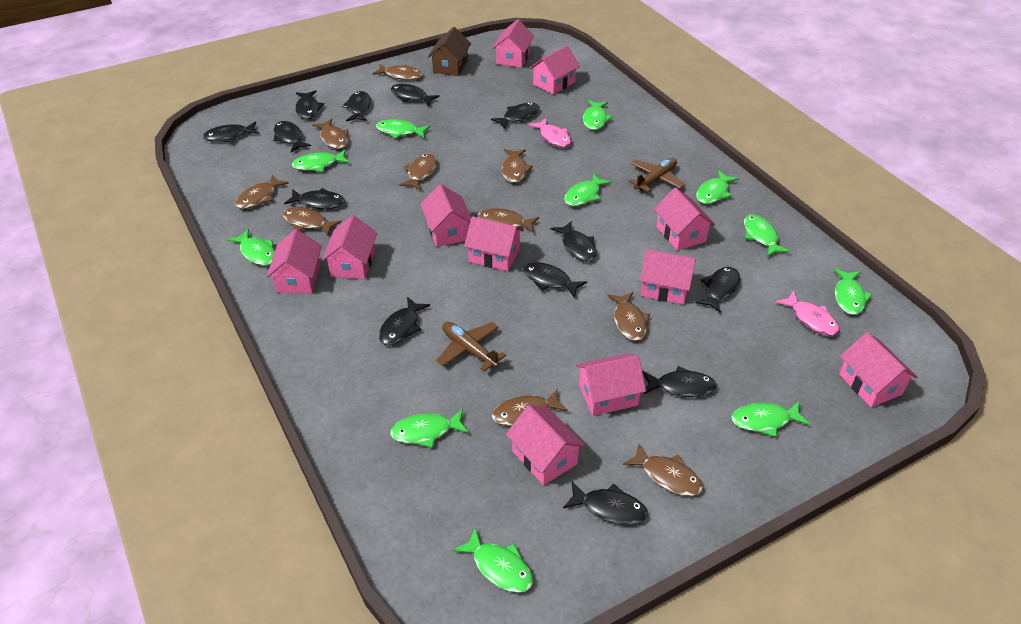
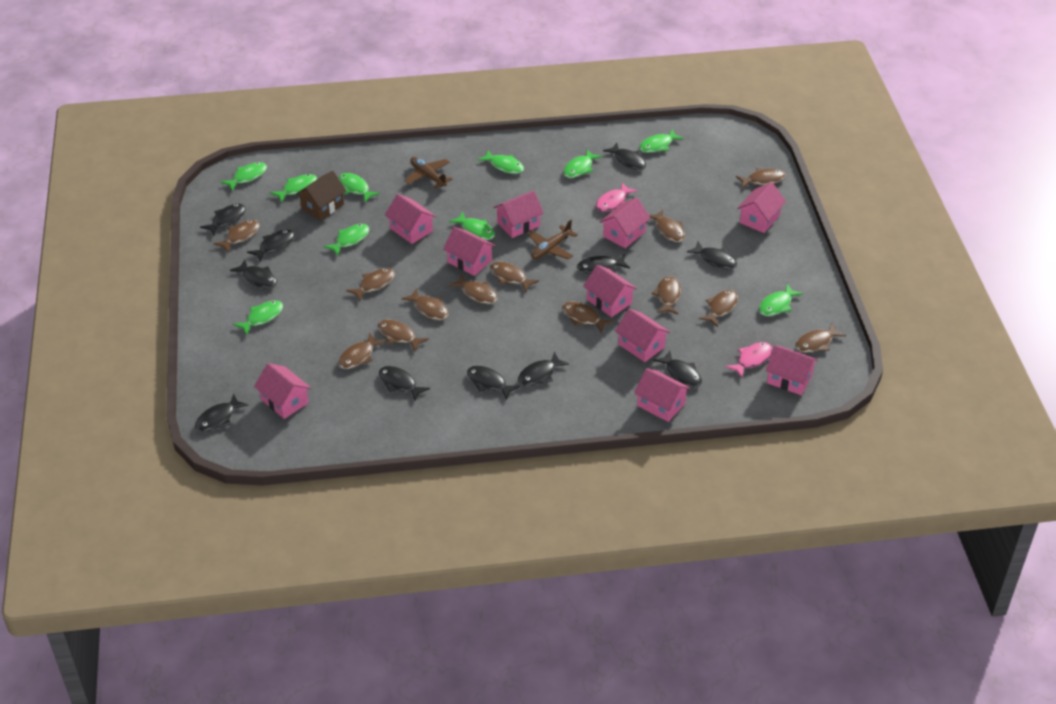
black fish: 13 -> 11
brown fish: 10 -> 13
green fish: 11 -> 10
pink house: 11 -> 10

